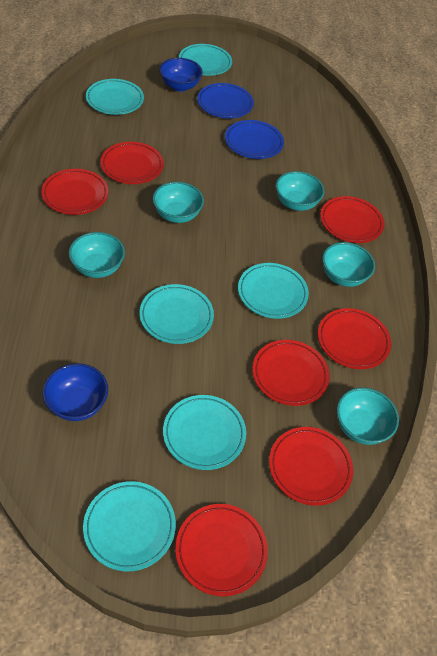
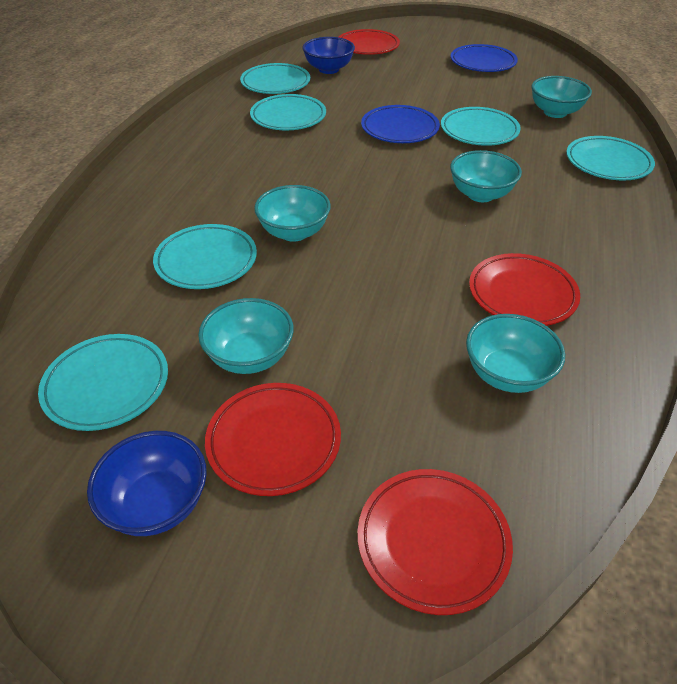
red plate: 7 -> 4

